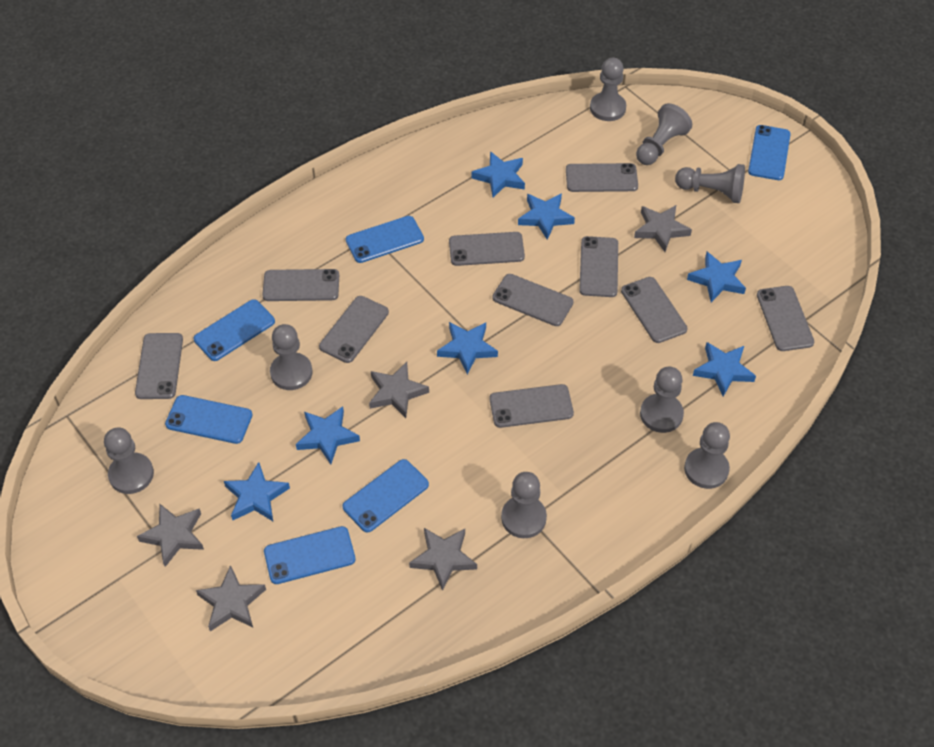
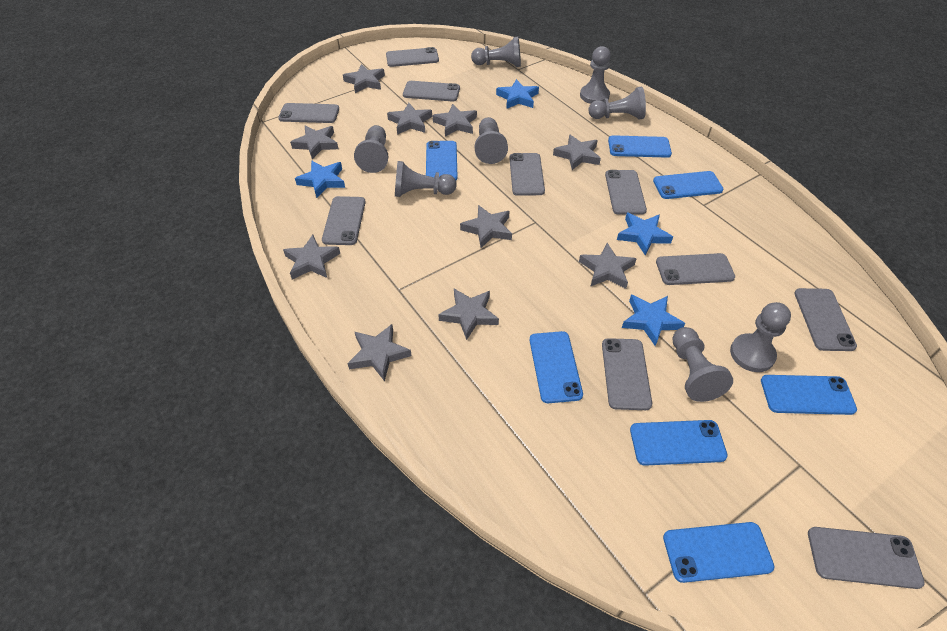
blue phone: 6 -> 7
blue star: 7 -> 4
grey star: 5 -> 10

